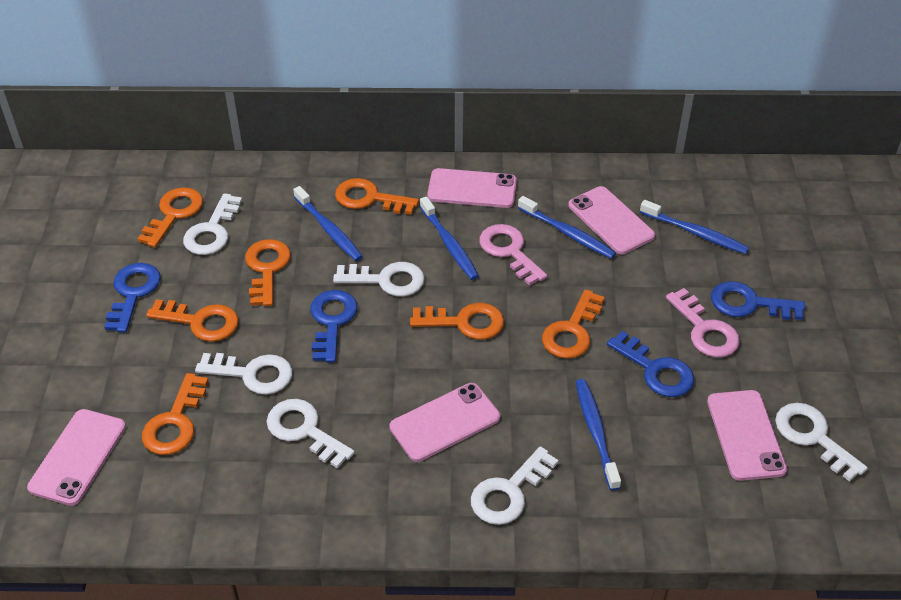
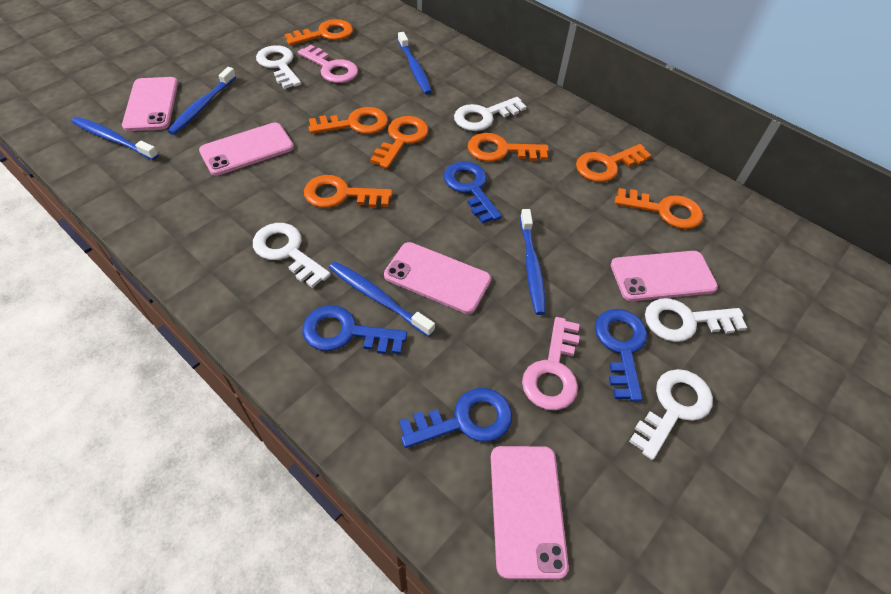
white key: 6 -> 5

